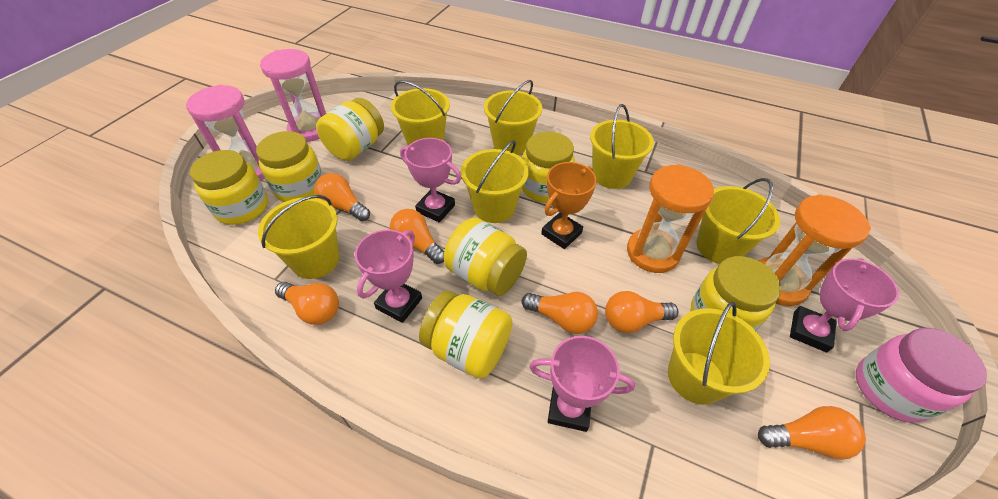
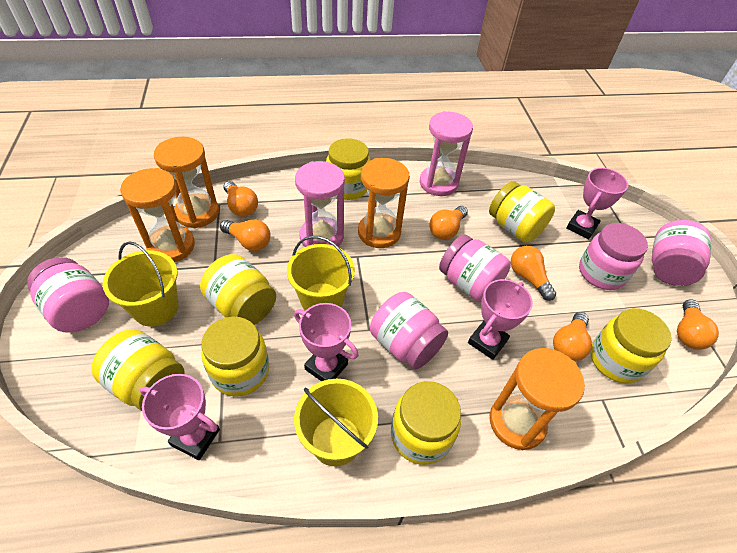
orange hourglass: 2 -> 4
orange trophy: 1 -> 0
pink jar: 1 -> 5
yellow bucket: 7 -> 3

